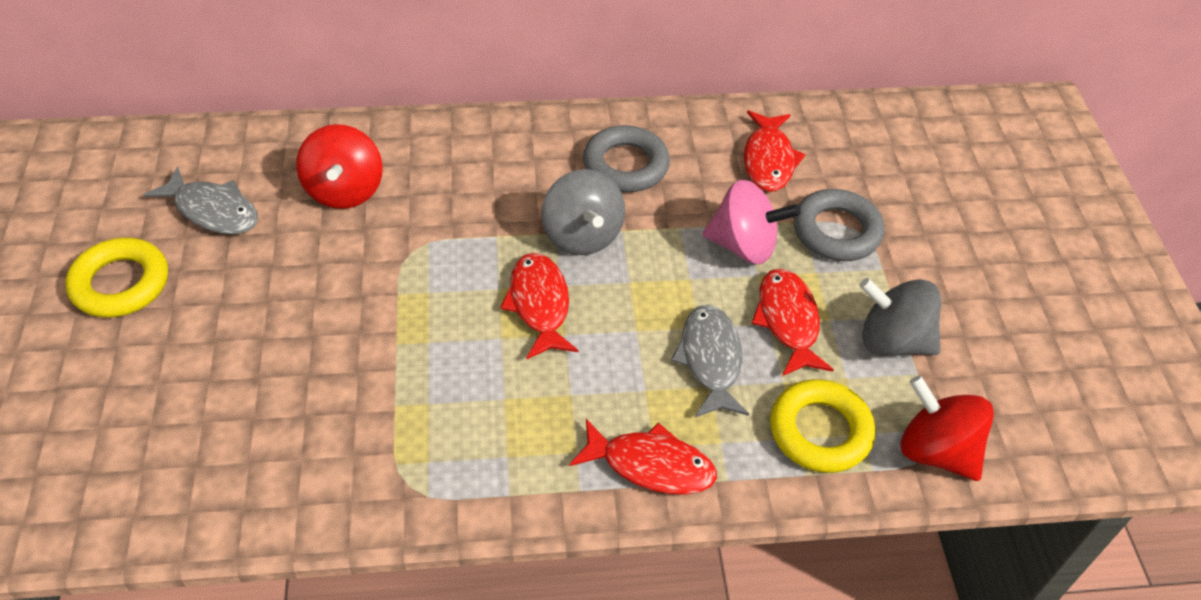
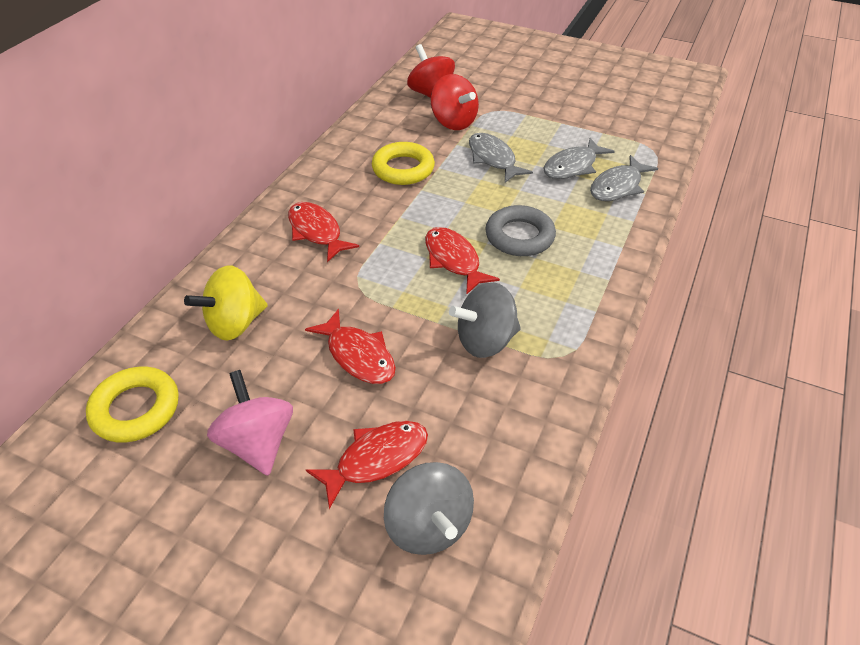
grey fish: 2 -> 3
grey ring: 2 -> 1
yellow spinning top: 0 -> 1

